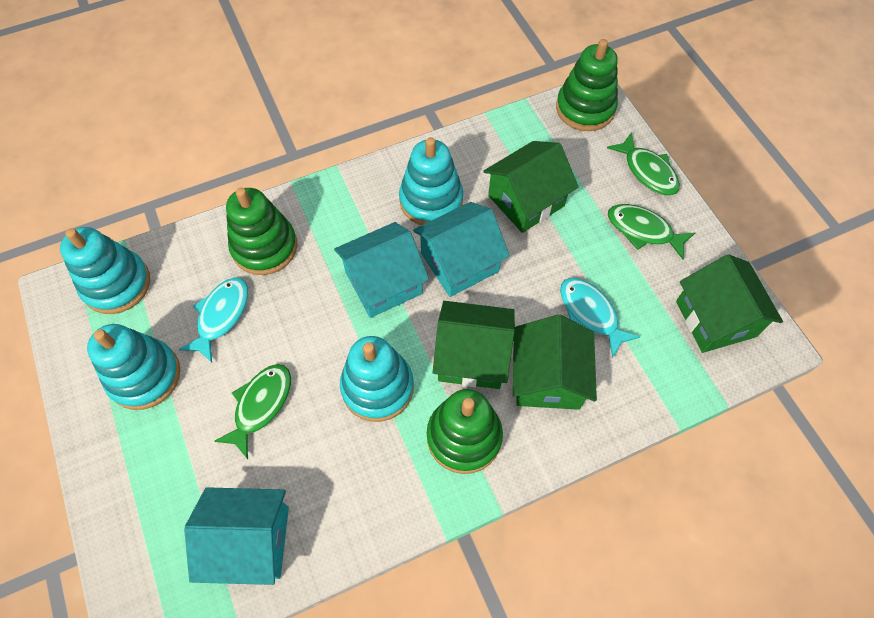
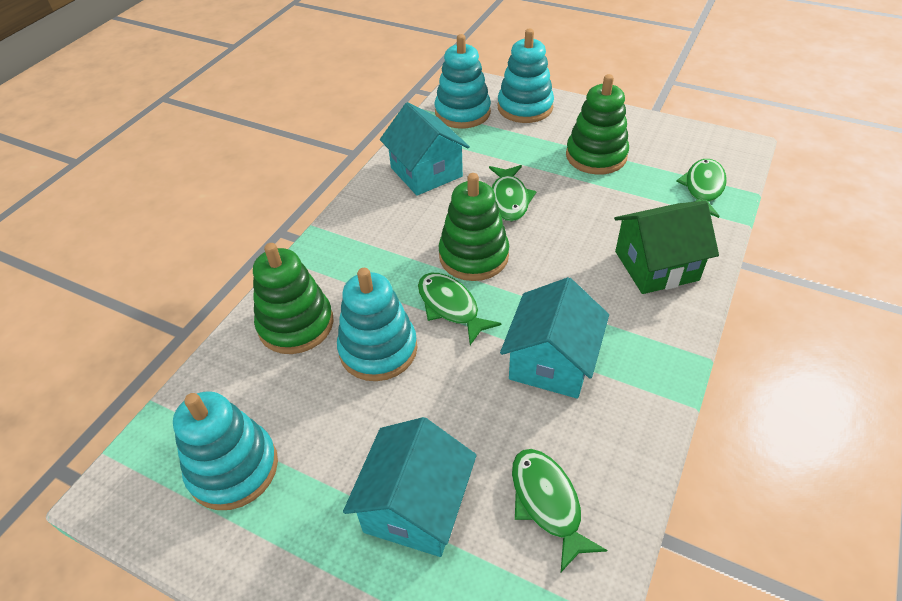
green fish: 3 -> 4
green house: 4 -> 1
turquoise fish: 2 -> 0

